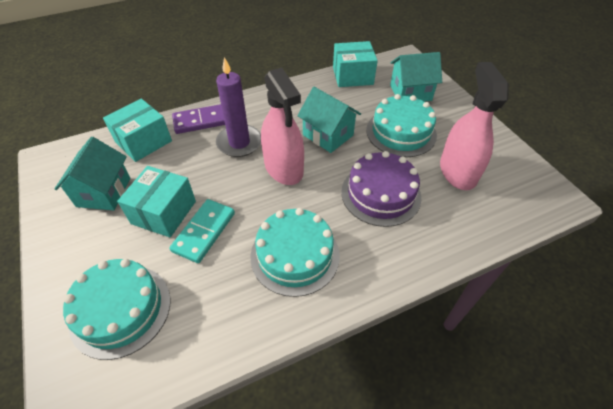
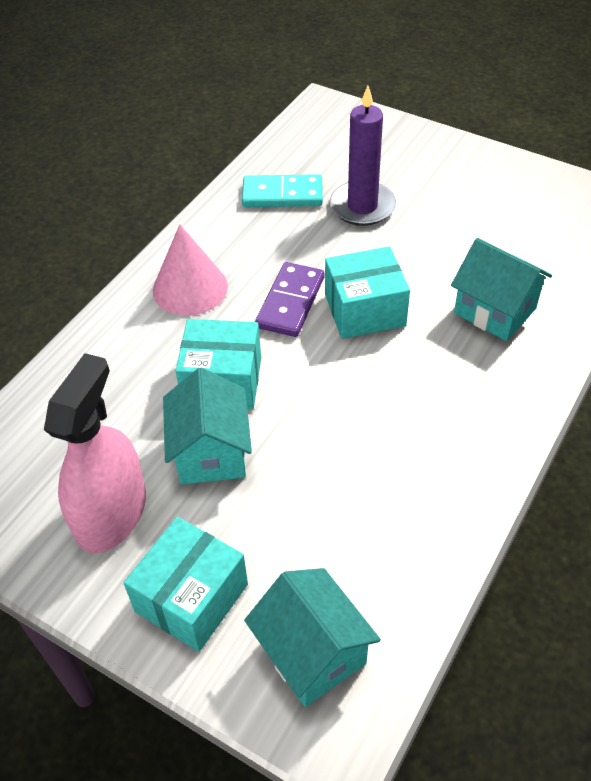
pink cone: 0 -> 1
pink spray bottle: 2 -> 1
purple cake: 1 -> 0
turquoise cake: 3 -> 0

